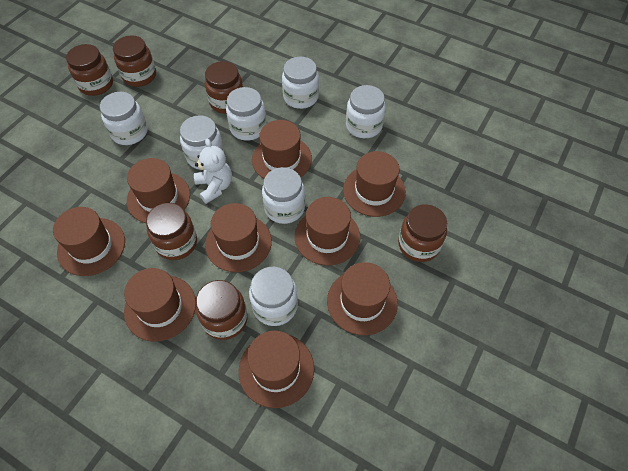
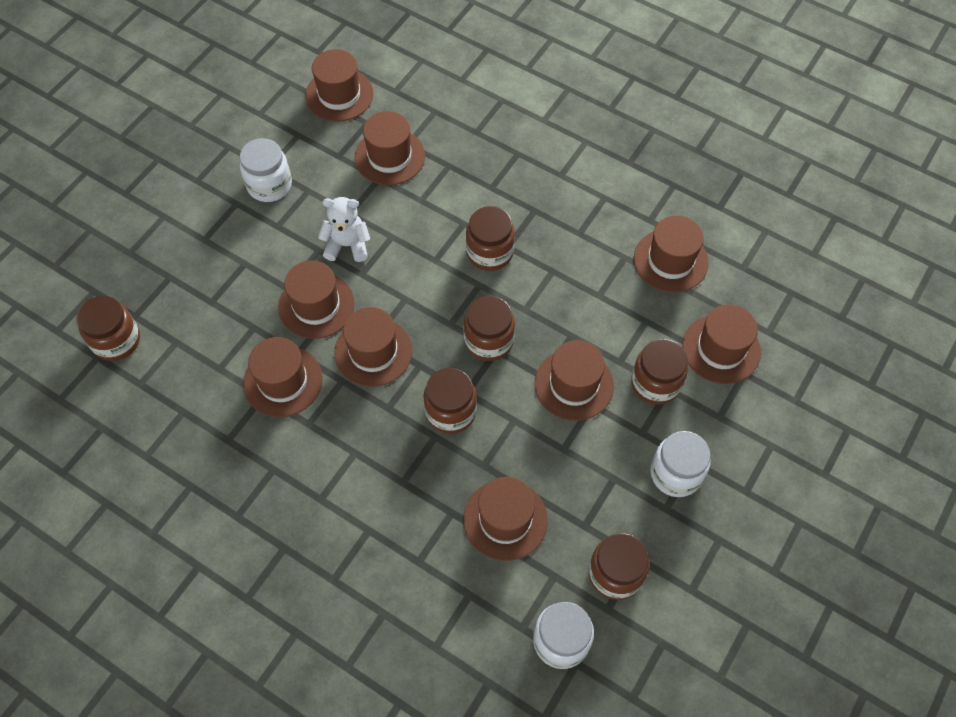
white jar: 7 -> 3

